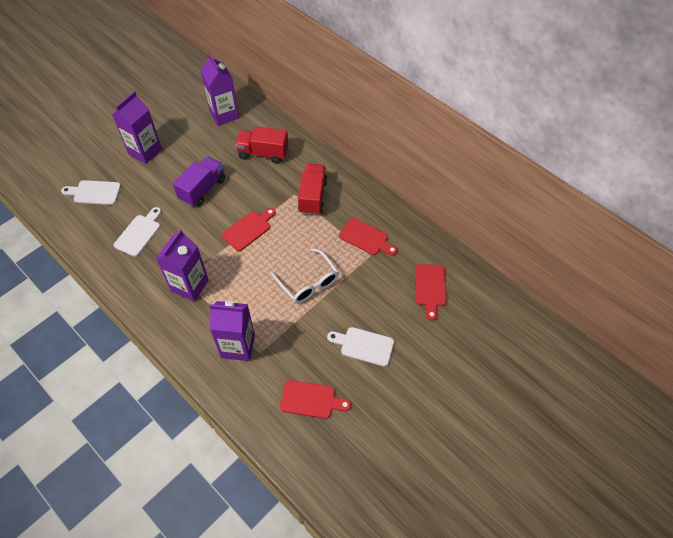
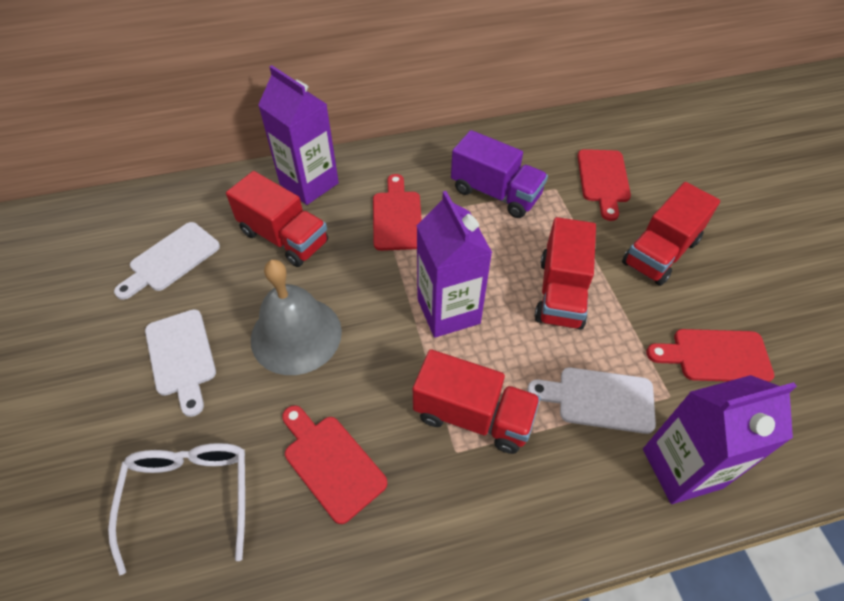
grey bell: 0 -> 1
purple carton: 4 -> 3
red truck: 2 -> 4

